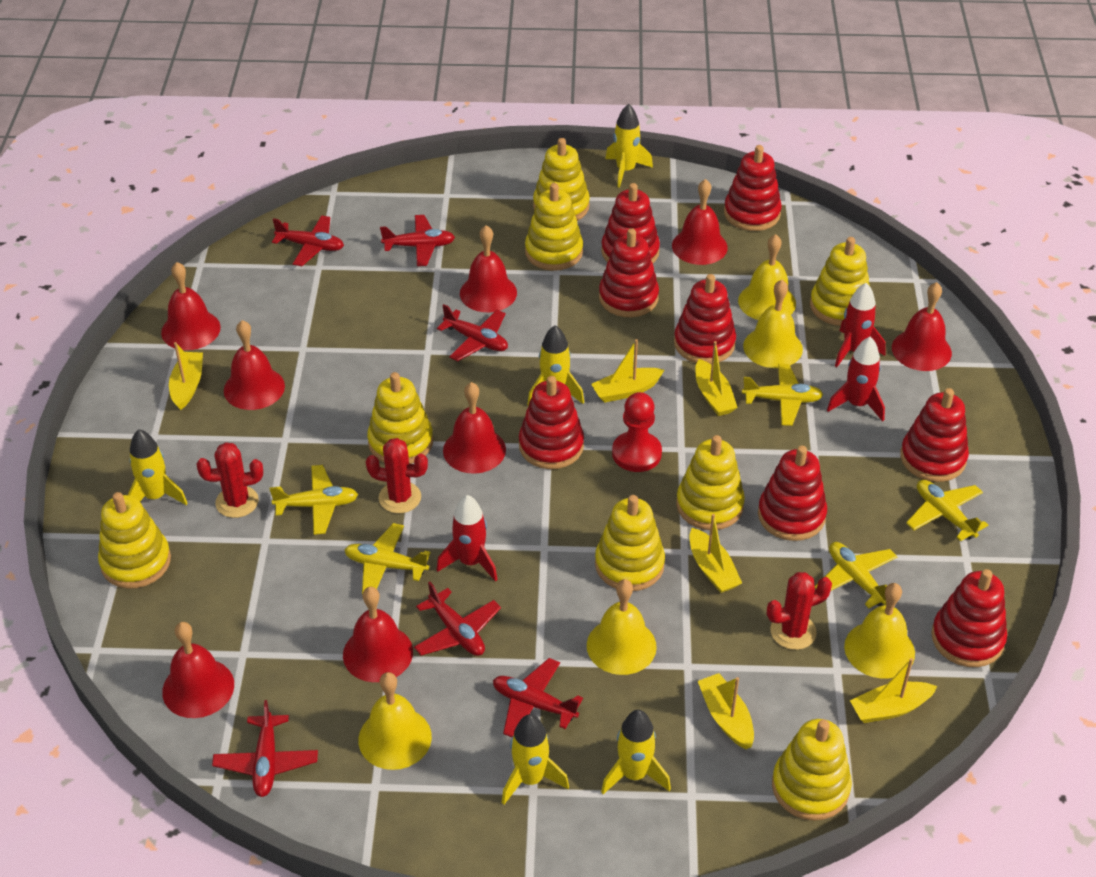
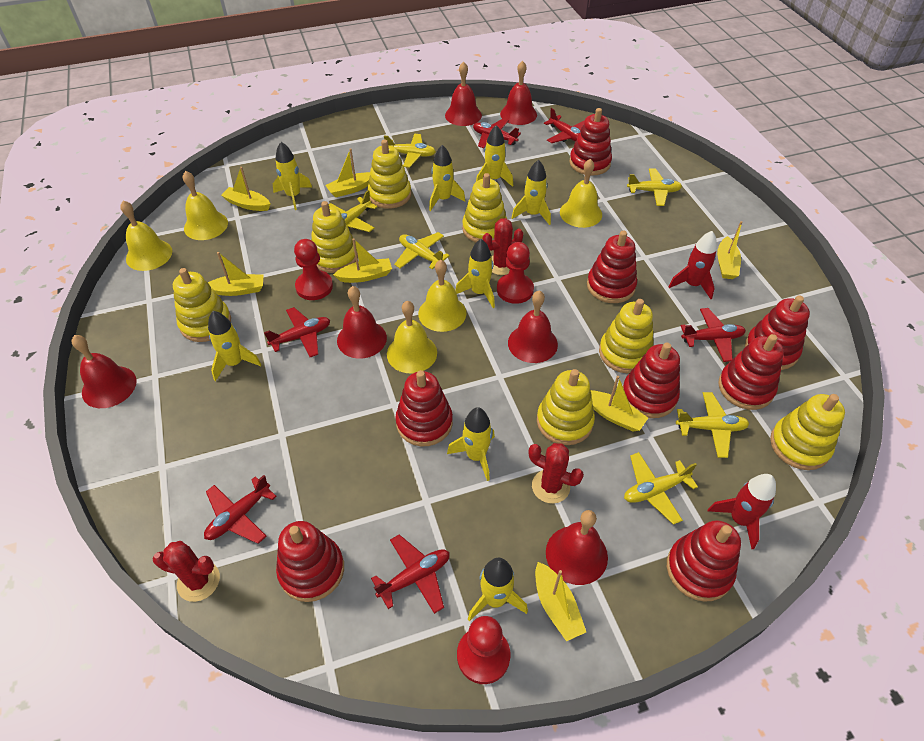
red bell: 8 -> 6
red pawn: 1 -> 3
red rocket: 3 -> 2
yellow boat: 6 -> 7
yellow plane: 5 -> 6
yellow rocket: 5 -> 8
yellow stacking toy: 8 -> 7

